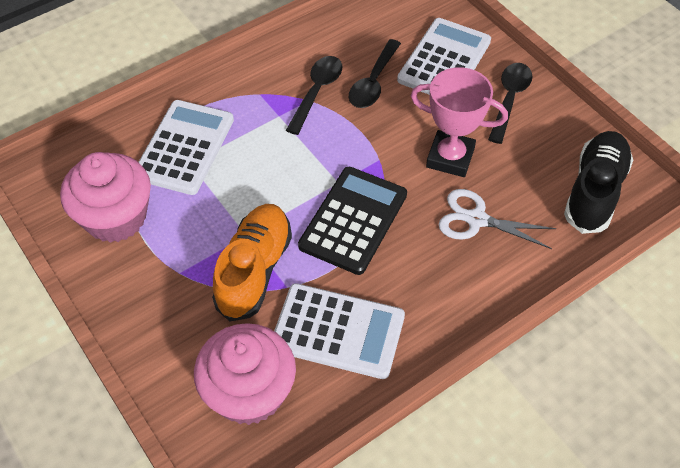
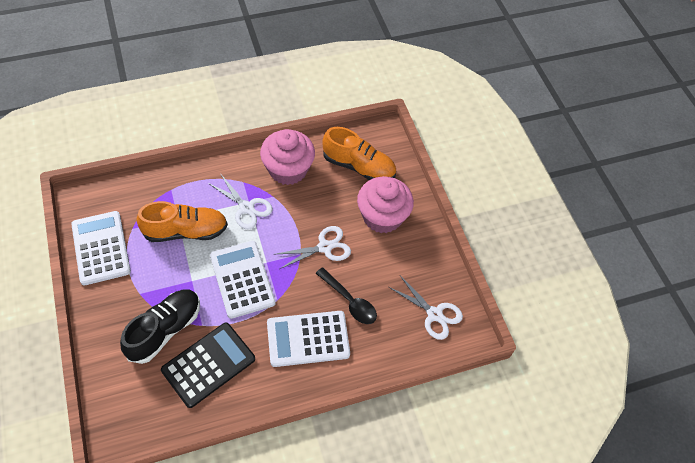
black spoon: 3 -> 1
orange shoe: 1 -> 2
pink trophy: 1 -> 0
white scissors: 1 -> 3

